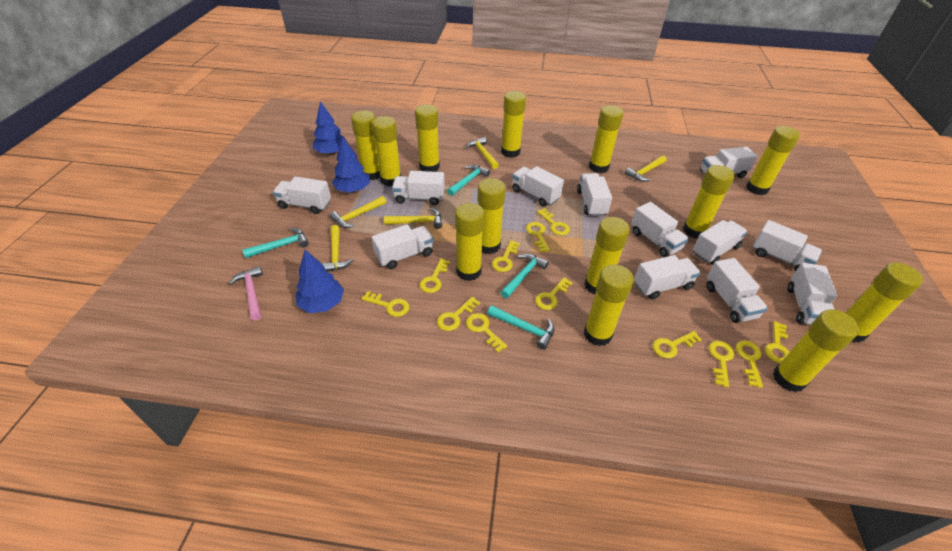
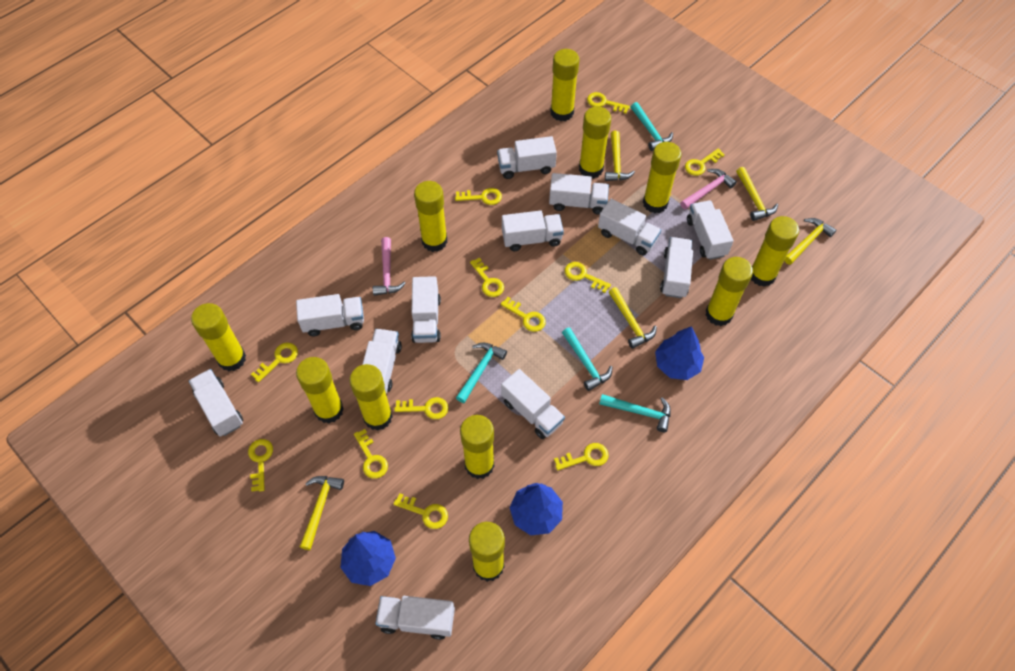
pink hammer: 1 -> 2
yellow glue stick: 13 -> 11

